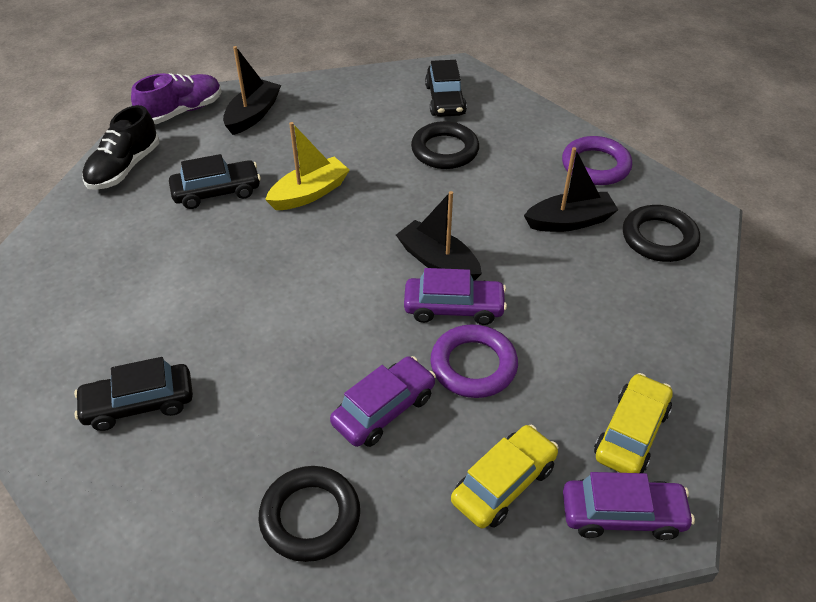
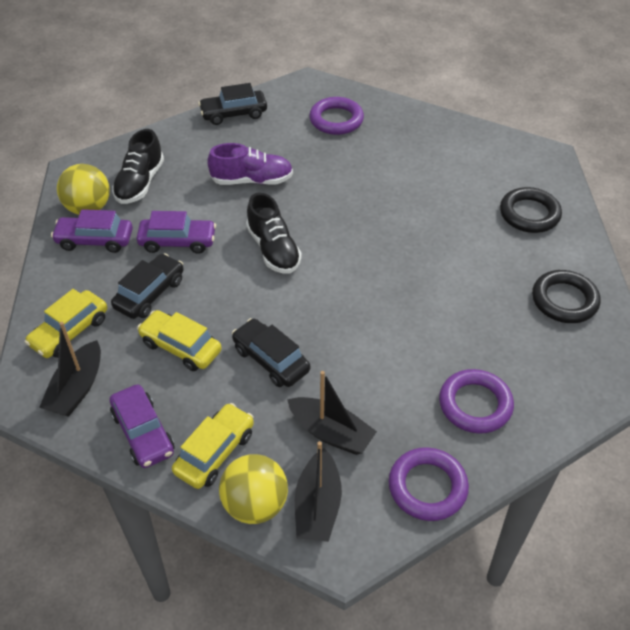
black ring: 3 -> 2
black shoe: 1 -> 2
purple ring: 2 -> 3
yellow ball: 0 -> 2
yellow boat: 1 -> 0
yellow car: 2 -> 3

